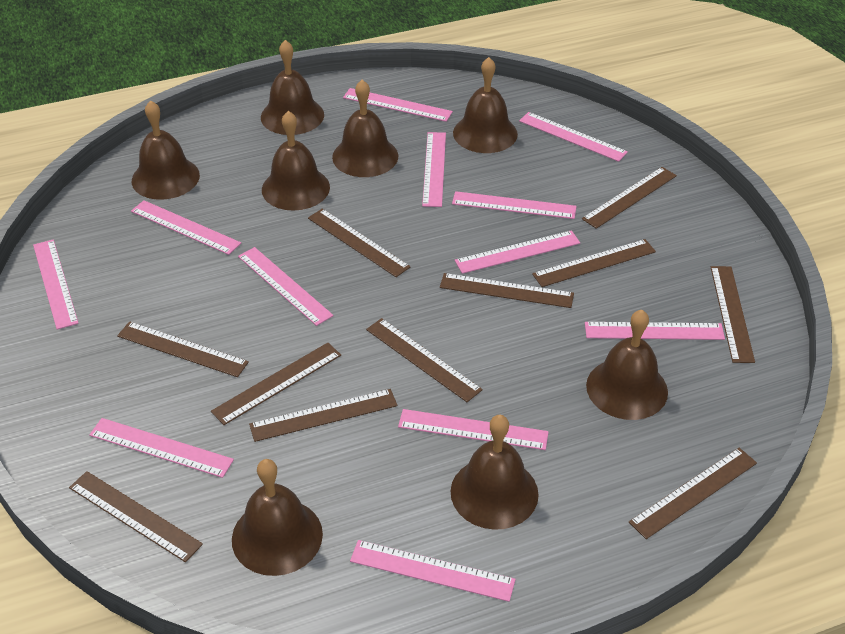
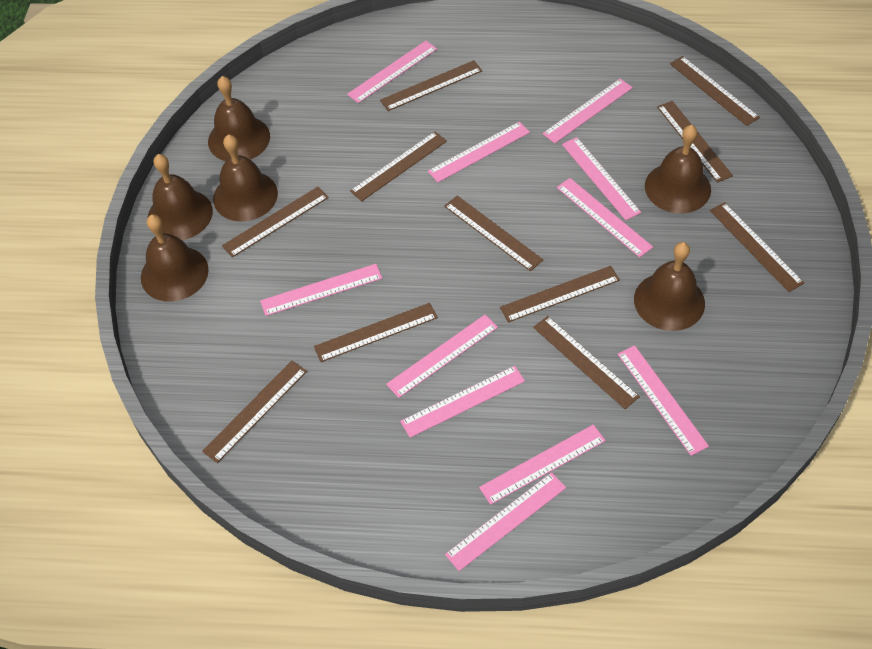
brown bell: 8 -> 6
pink ruler: 12 -> 11

